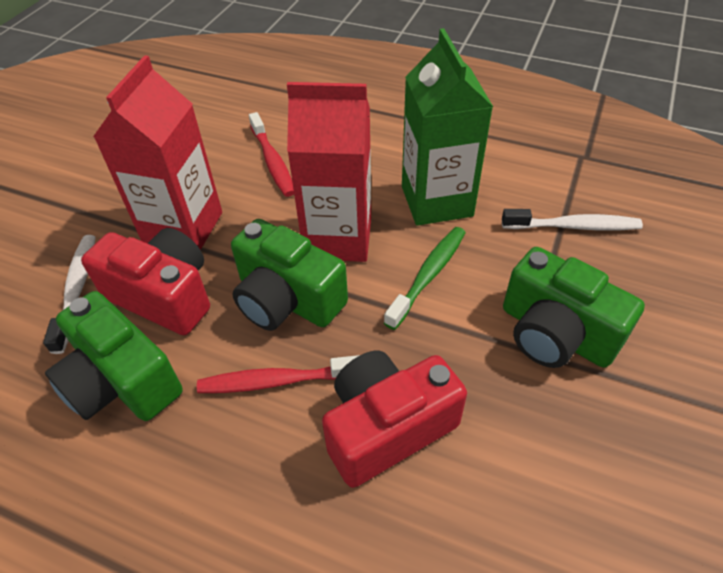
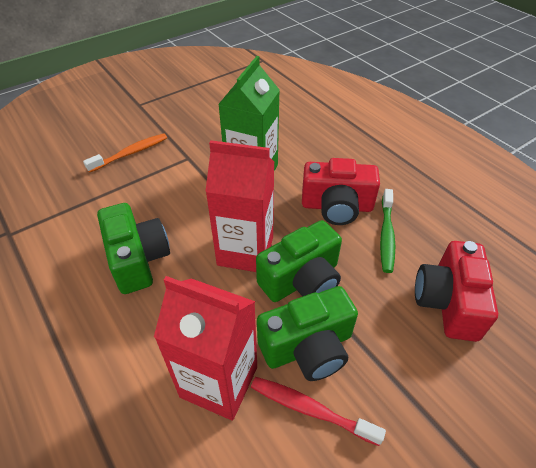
orange toothbrush: 0 -> 1
red toothbrush: 2 -> 1
white toothbrush: 2 -> 0

